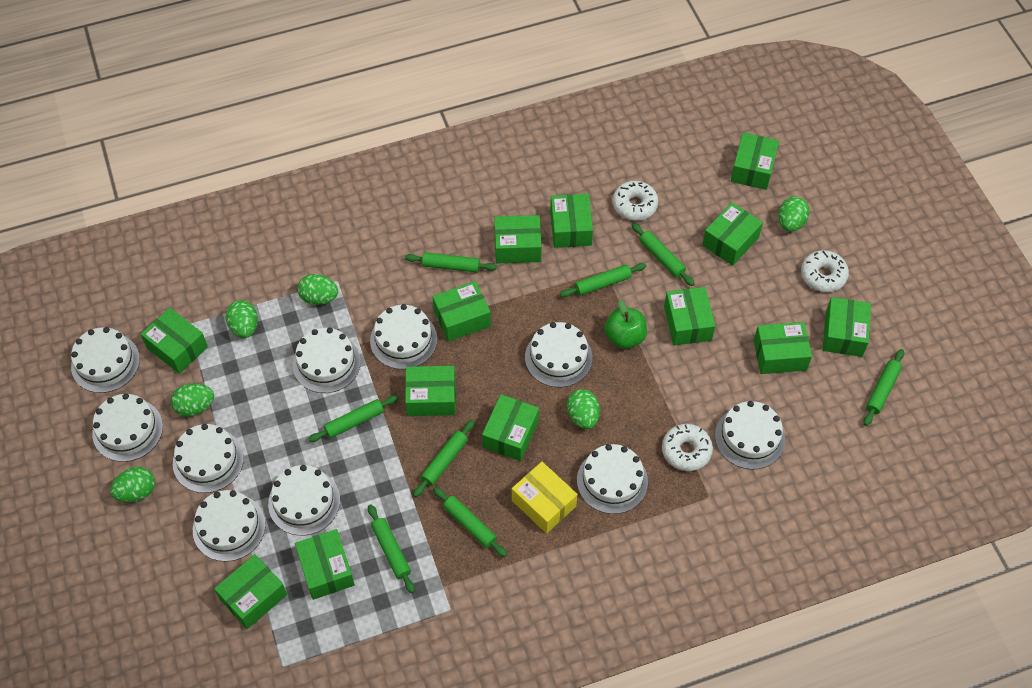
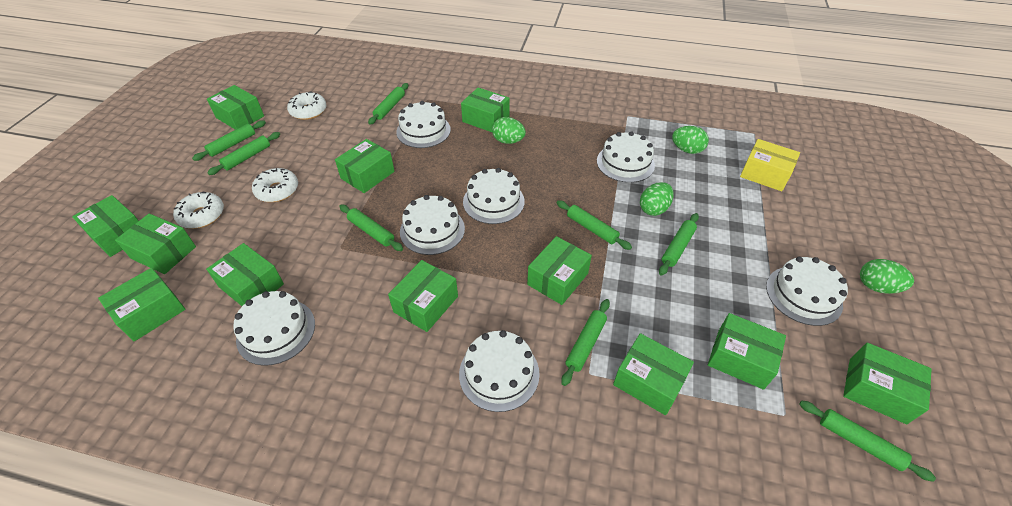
green apple: 1 -> 0
green box: 13 -> 12
green egg: 6 -> 4
white cake: 10 -> 7

